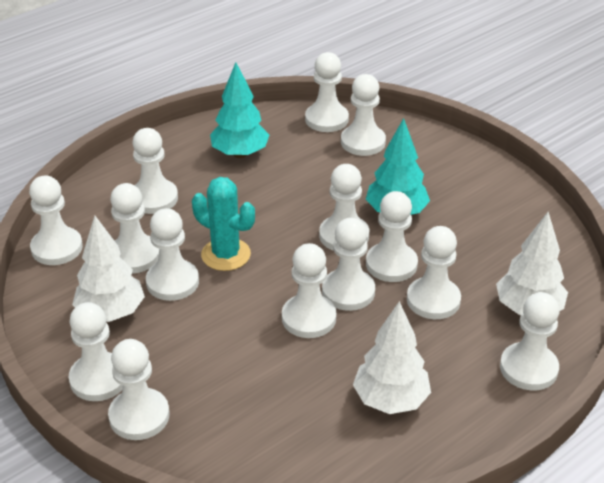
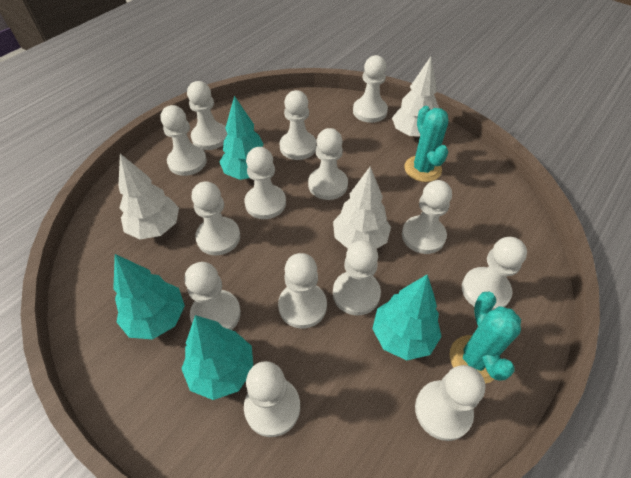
turquoise cactus: 1 -> 2
turquoise tree: 2 -> 4

